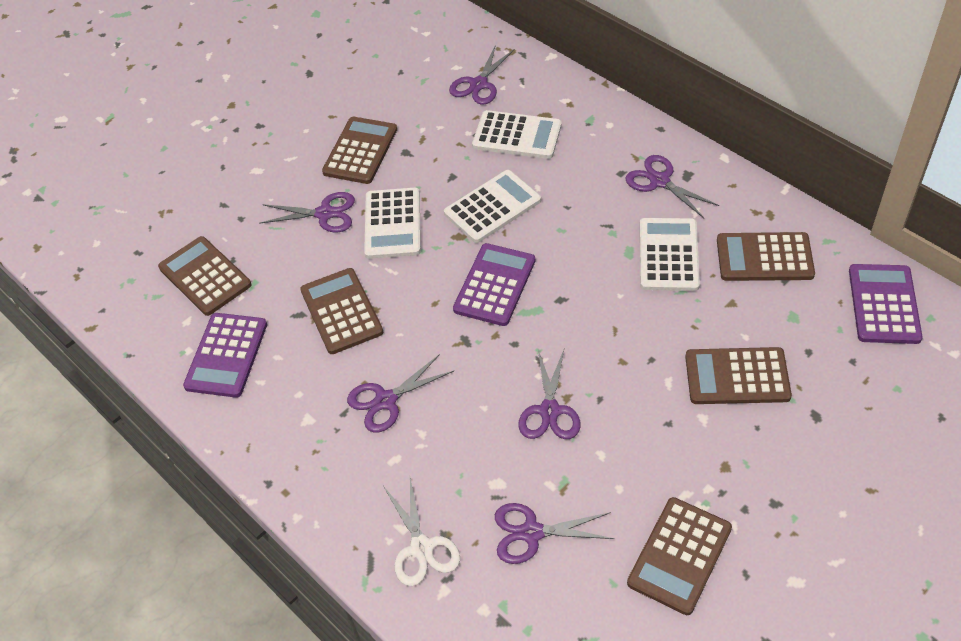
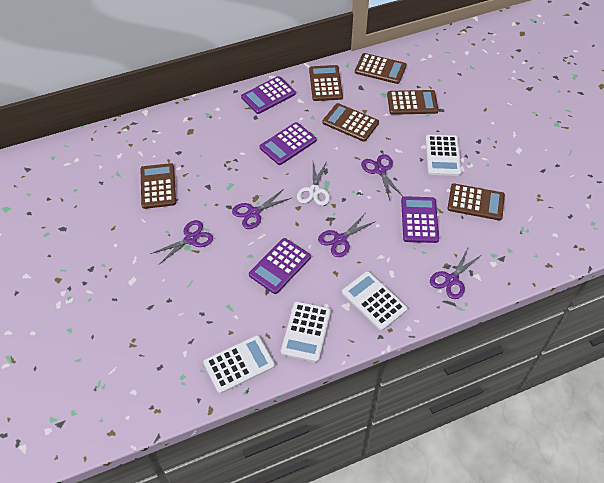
purple calculator: 3 -> 4
purple scissors: 6 -> 5

